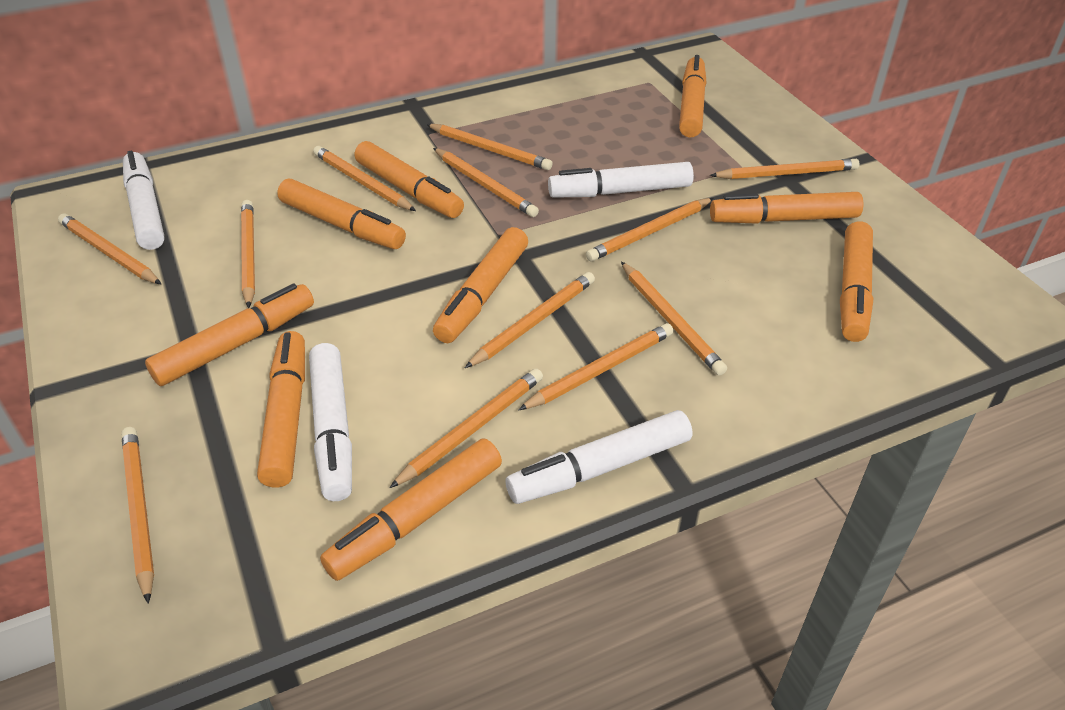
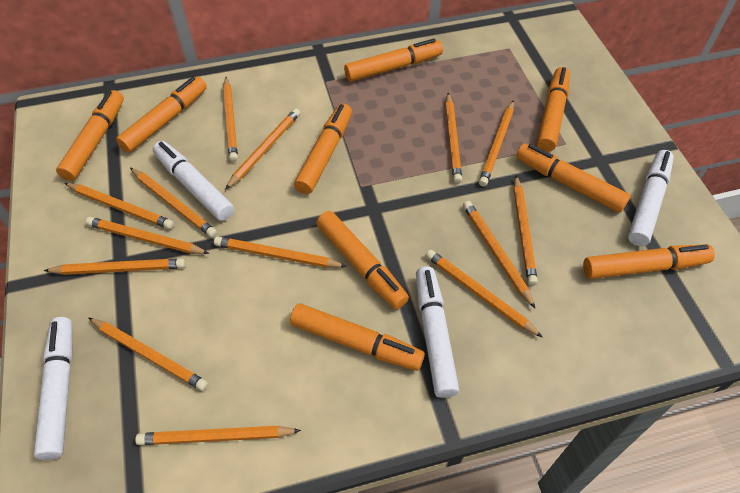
orange pencil: 12 -> 14

